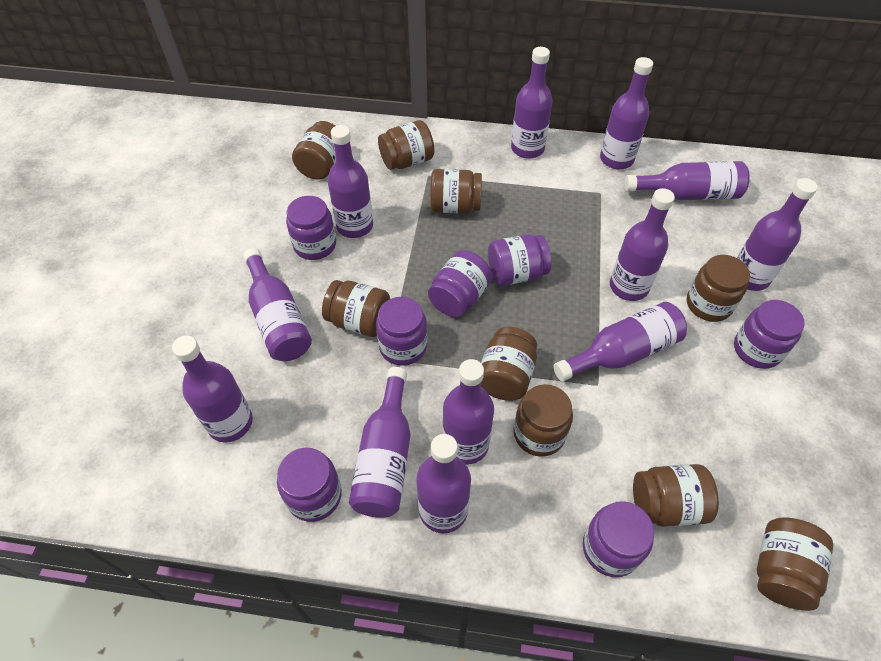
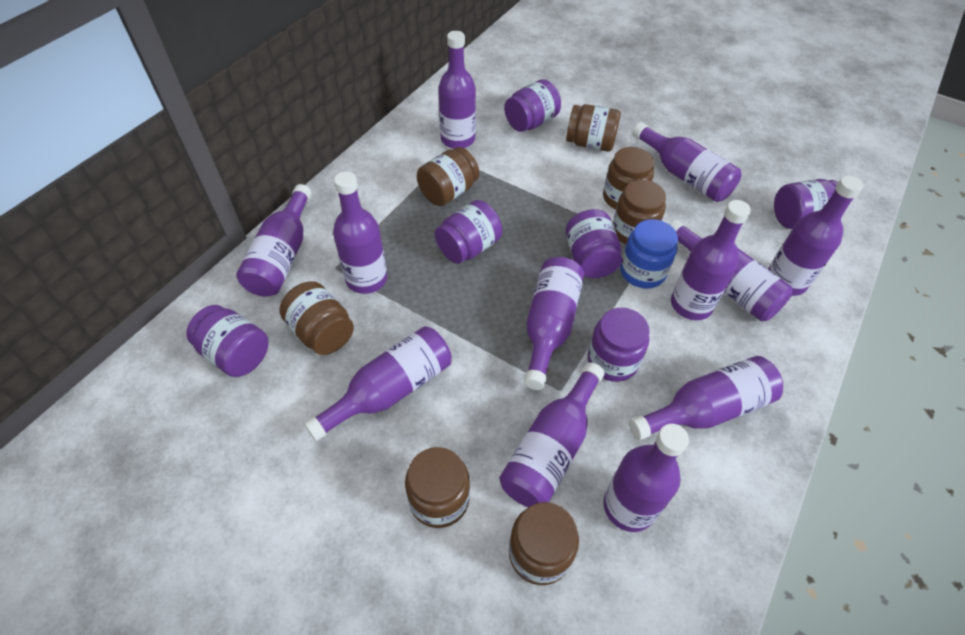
blue jar: 0 -> 1
brown jar: 9 -> 7
purple jar: 7 -> 6

